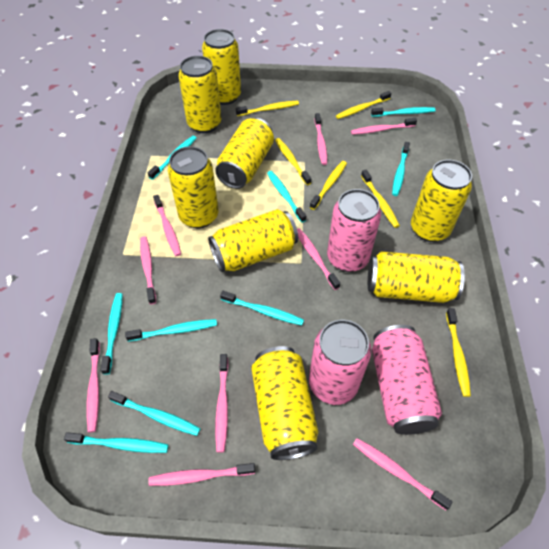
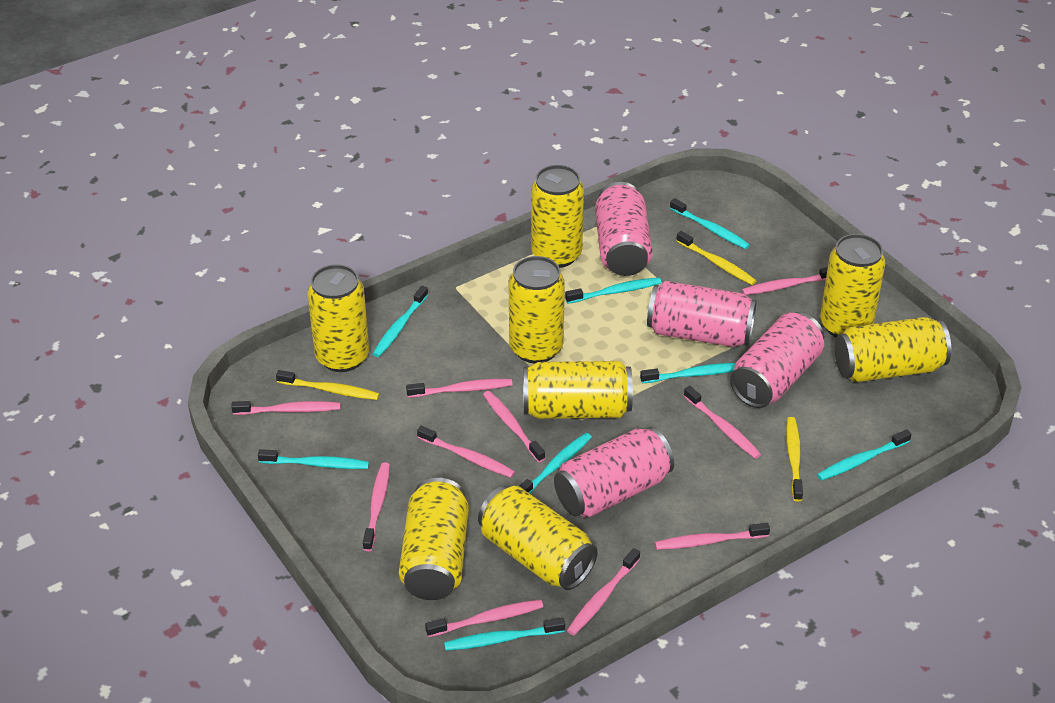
pink can: 3 -> 4
pink toothbrush: 9 -> 10
turquoise toothbrush: 9 -> 8
yellow toothbrush: 6 -> 3

